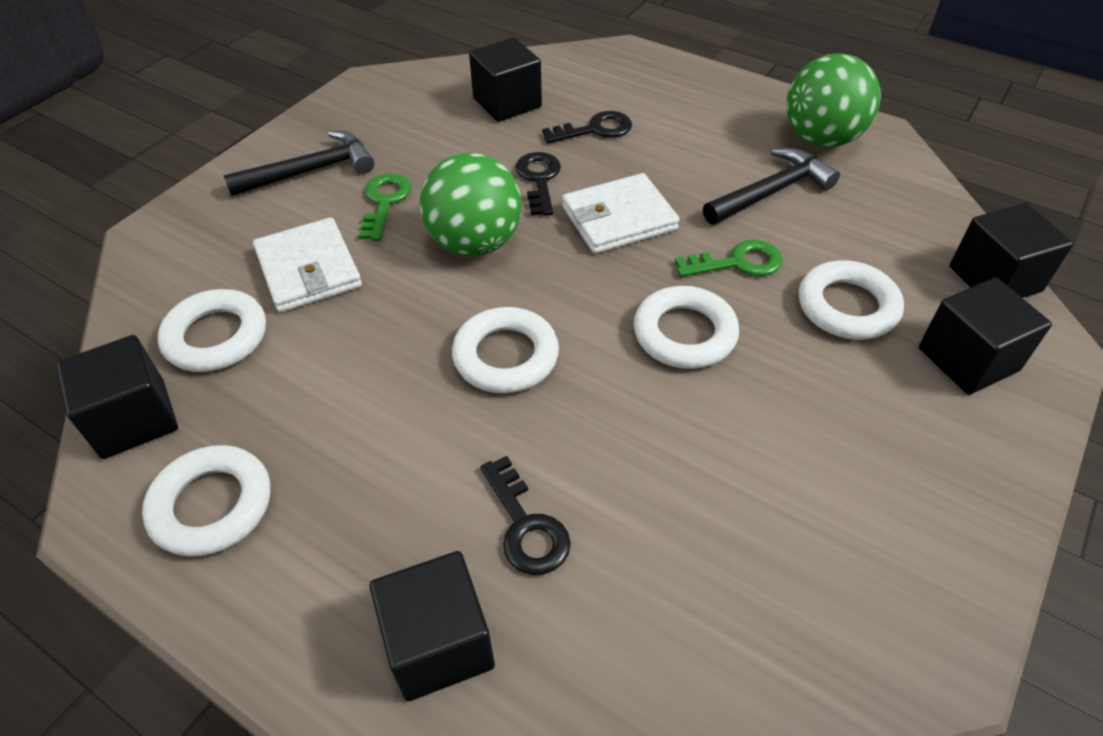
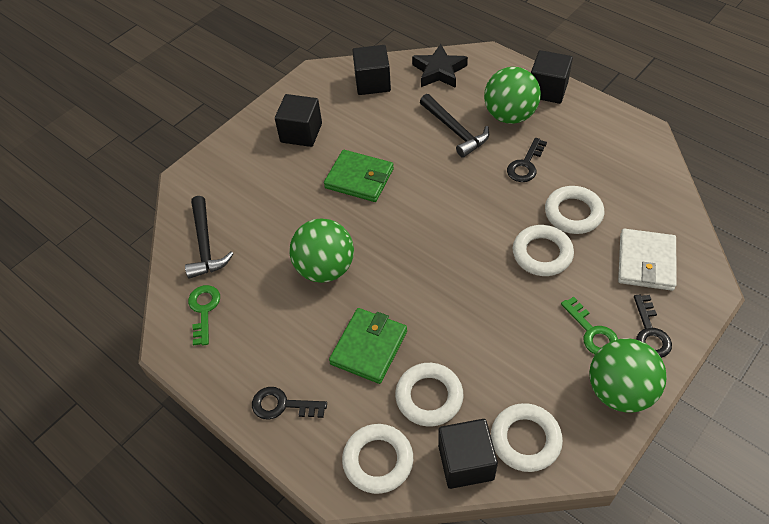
black cube: 5 -> 4
black star: 0 -> 1
green ball: 2 -> 3
green wallet: 0 -> 2
white wallet: 2 -> 1

